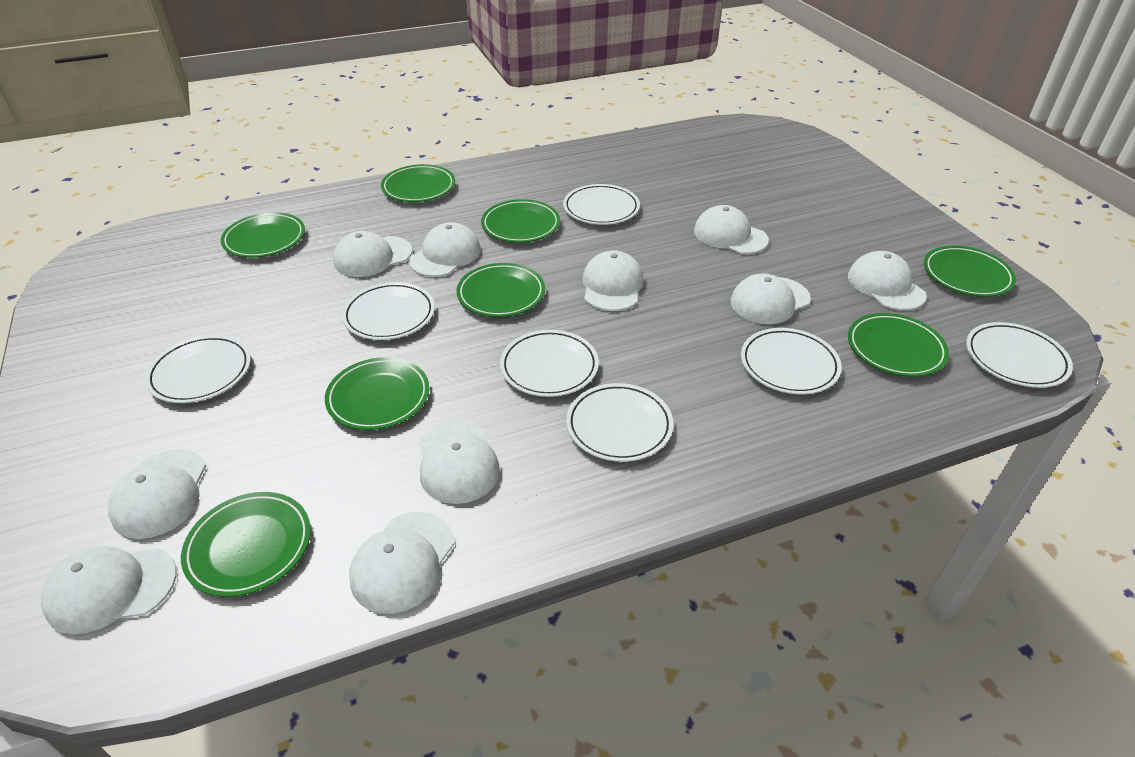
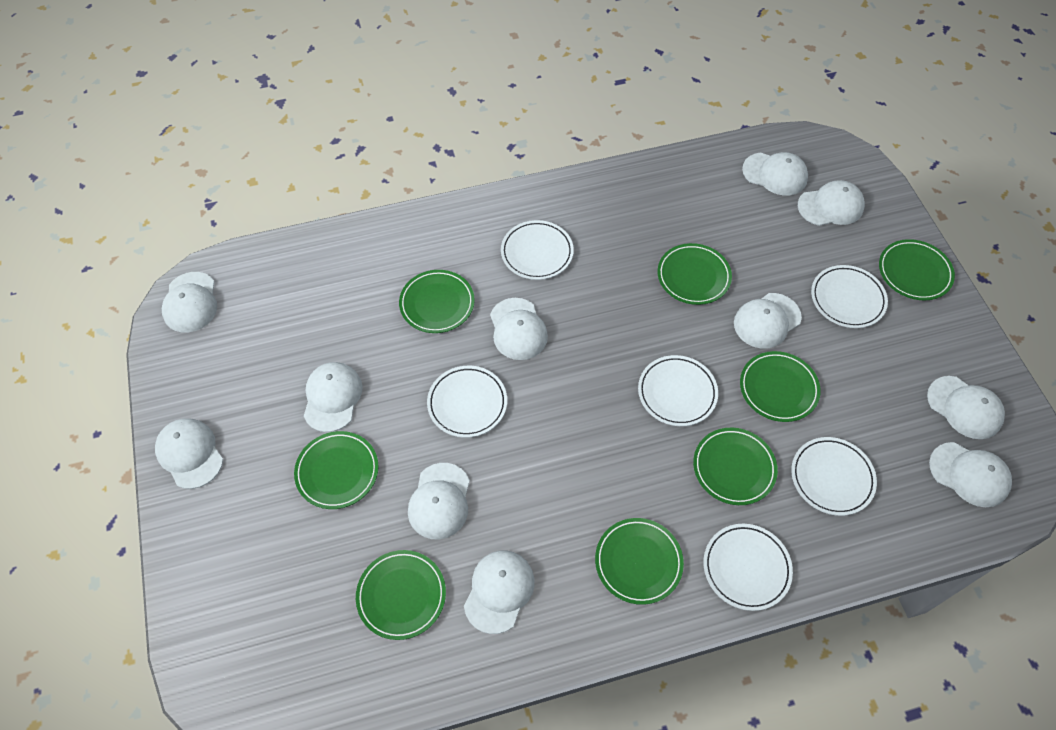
white cap: 10 -> 11
white plate: 7 -> 6

